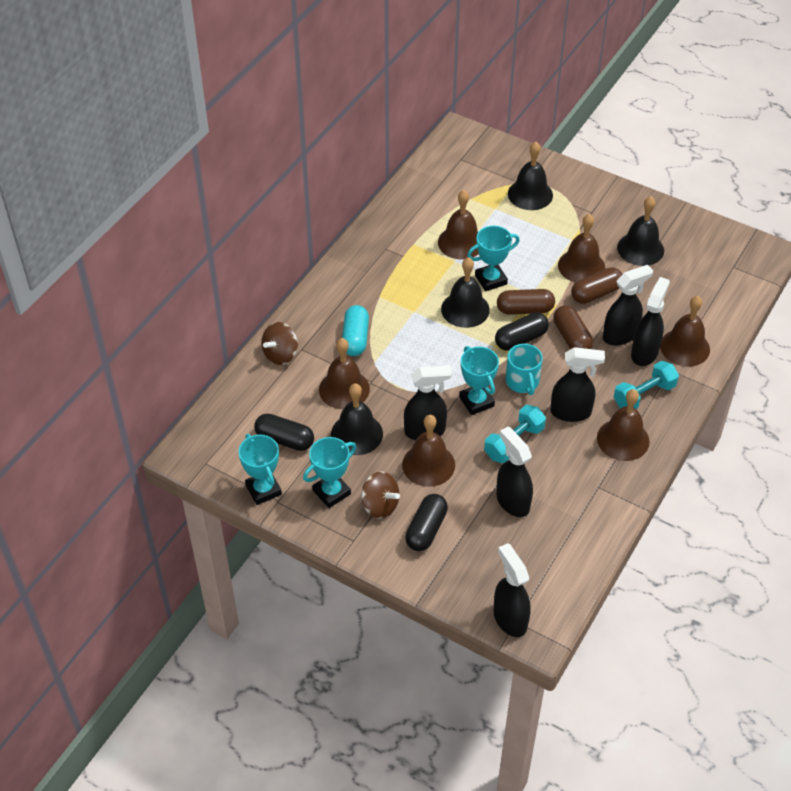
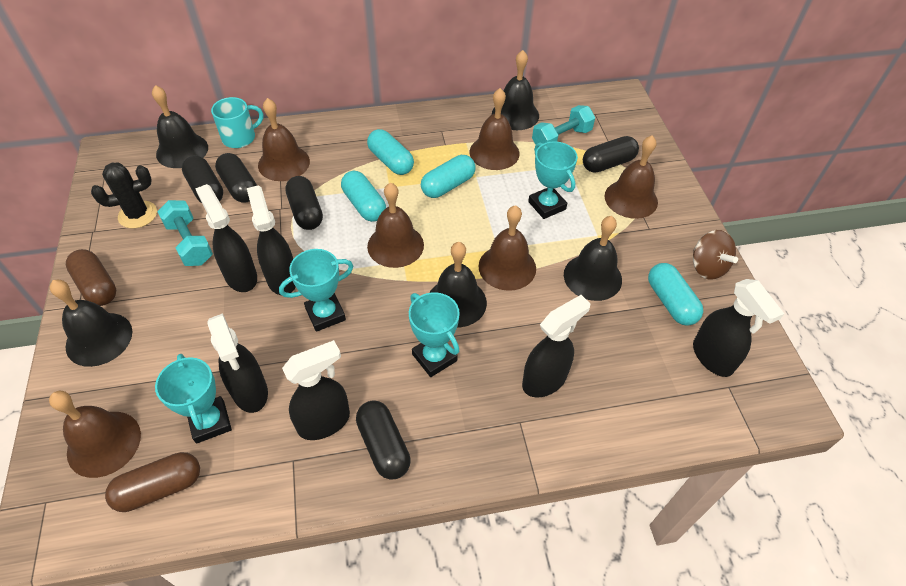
black bell: 4 -> 5
black cactus: 0 -> 1
black capsule: 3 -> 5
brown capsule: 3 -> 2
brown spinning top: 2 -> 1
turquoise capsule: 1 -> 4

